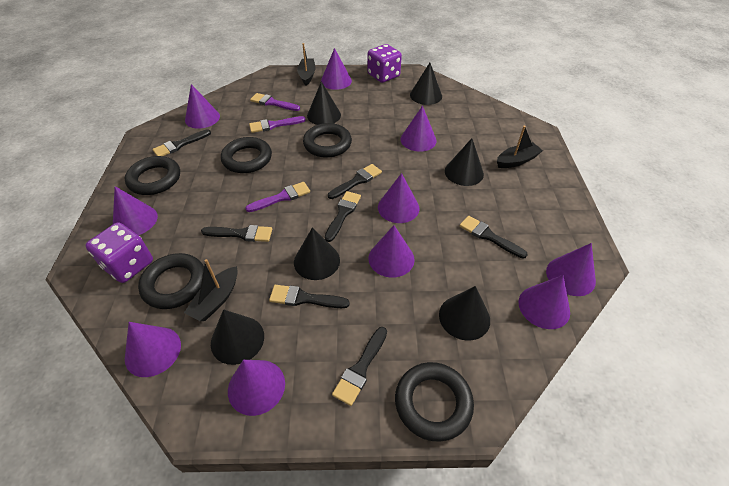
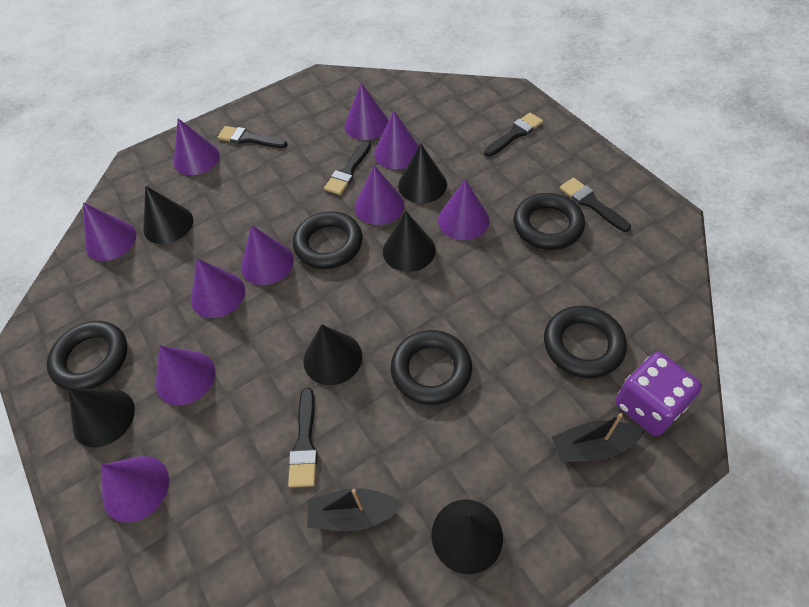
black boat: 3 -> 2
black brush: 7 -> 5
purple brush: 3 -> 0
purple dice: 2 -> 1

